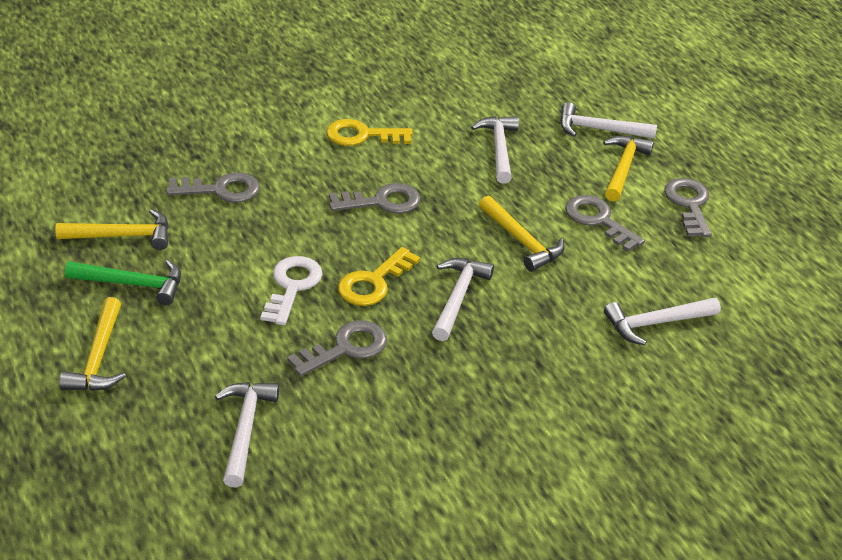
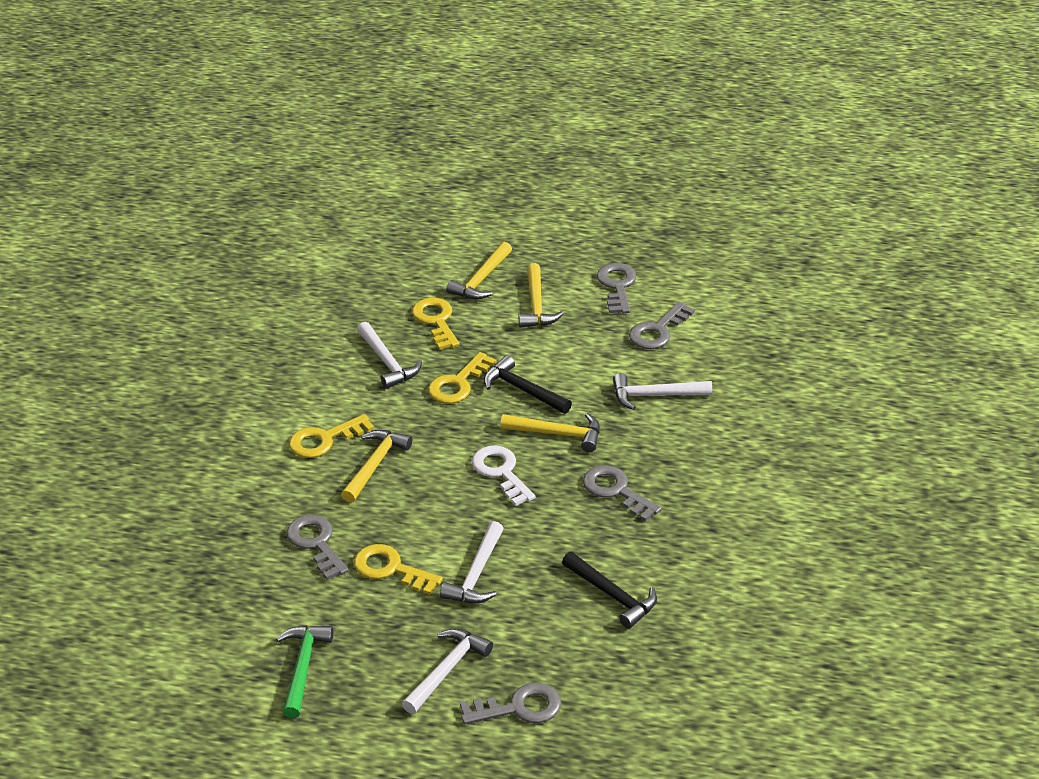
black hammer: 0 -> 2
white hammer: 5 -> 4
yellow key: 2 -> 4

